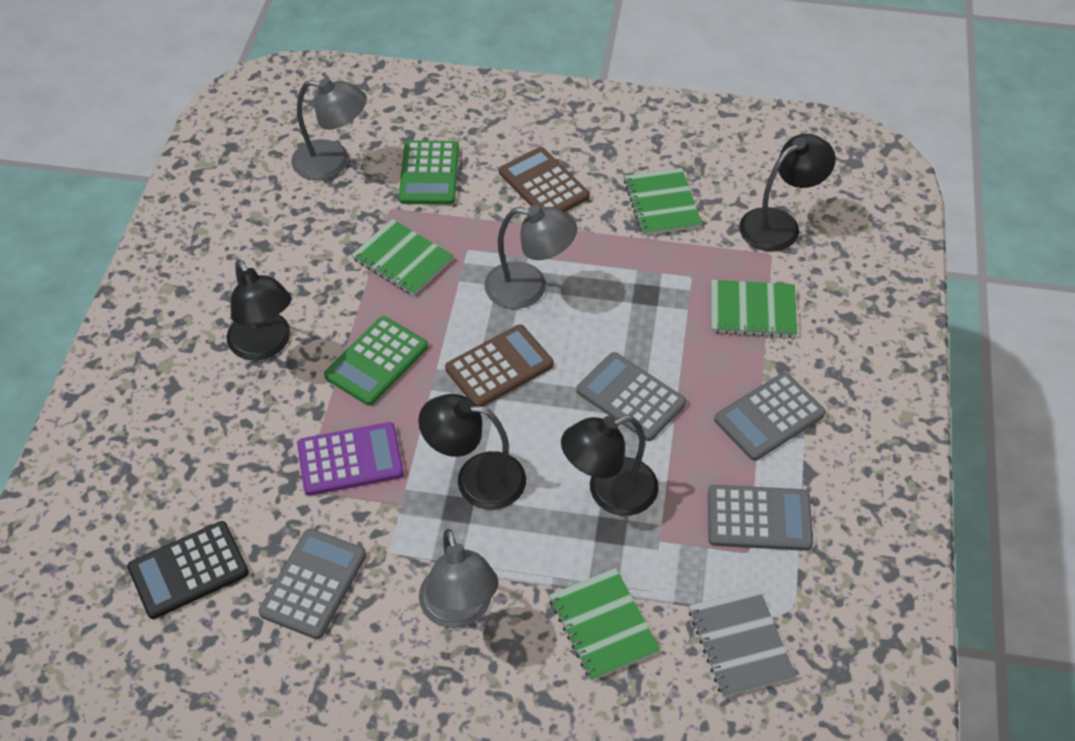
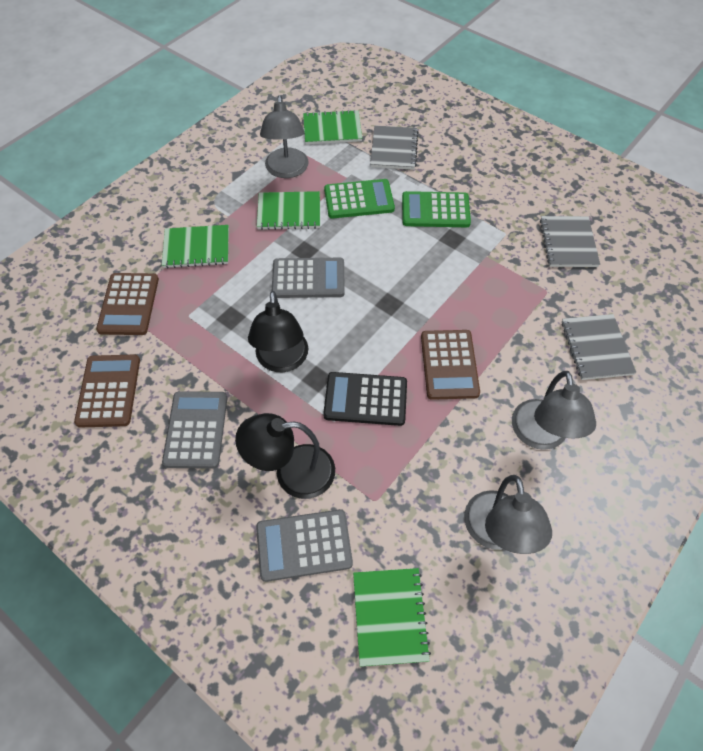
black lamp: 4 -> 2
brown calculator: 2 -> 3
grey calculator: 4 -> 3
grey notebook: 1 -> 3
purple calculator: 1 -> 0

